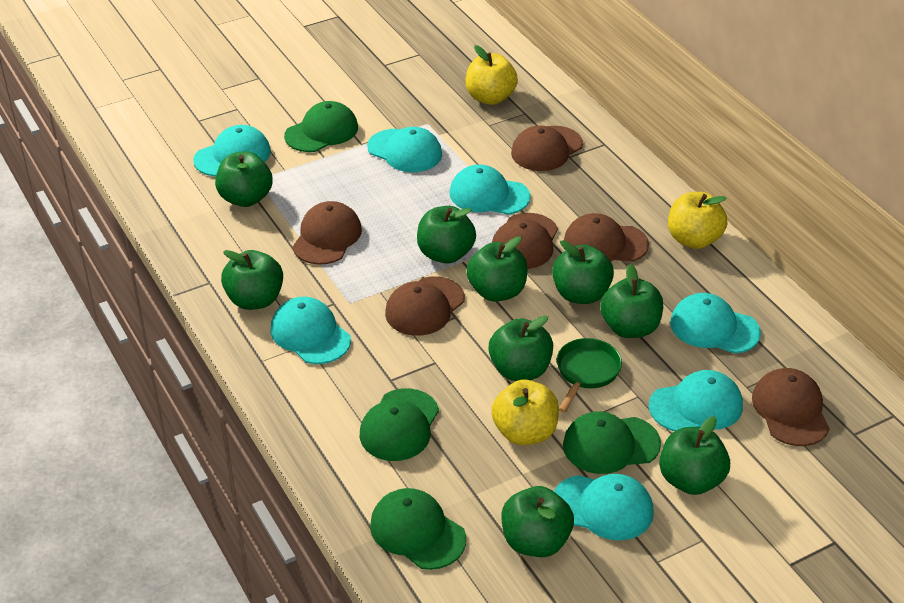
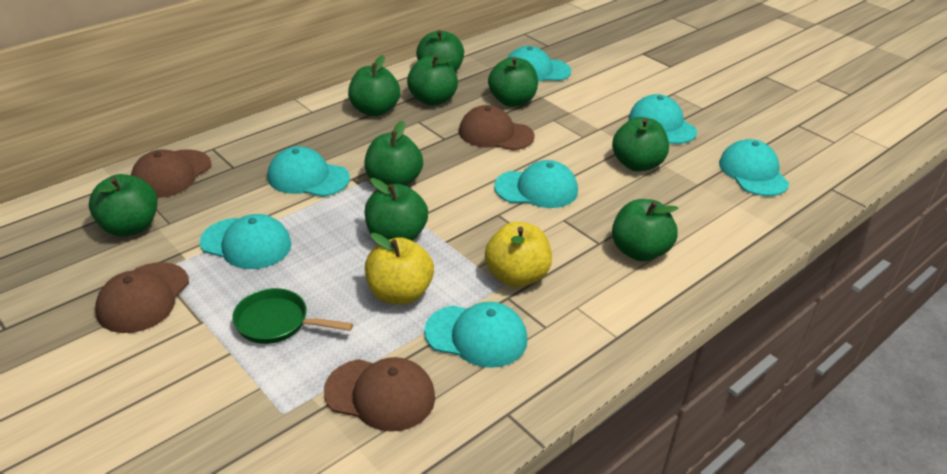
brown cap: 6 -> 4
green cap: 4 -> 0
yellow apple: 3 -> 2

